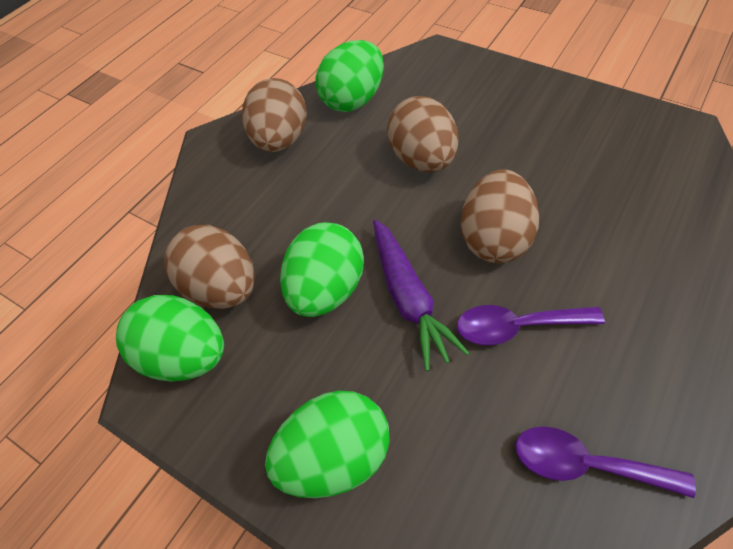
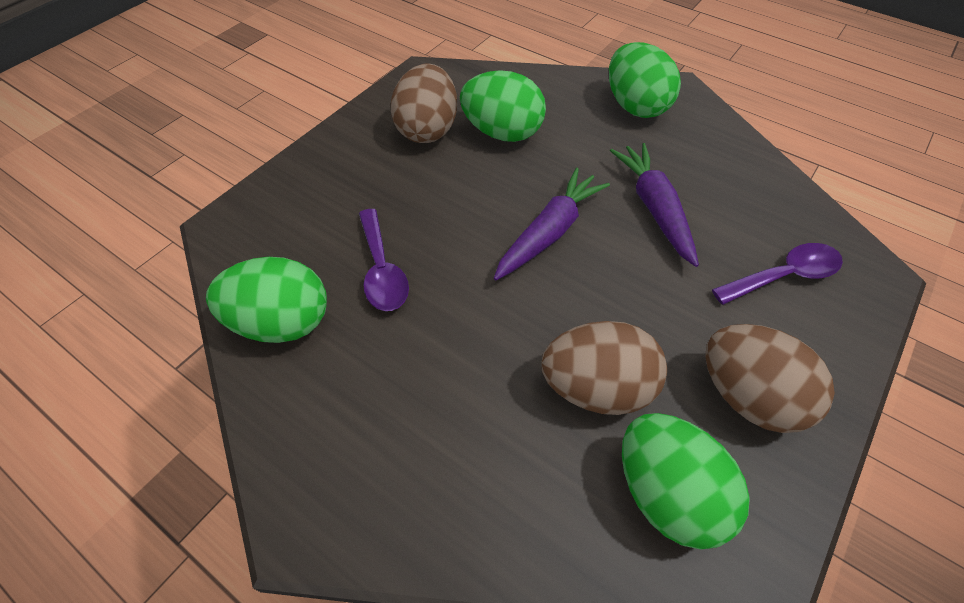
brown egg: 4 -> 3
purple carrot: 1 -> 2

